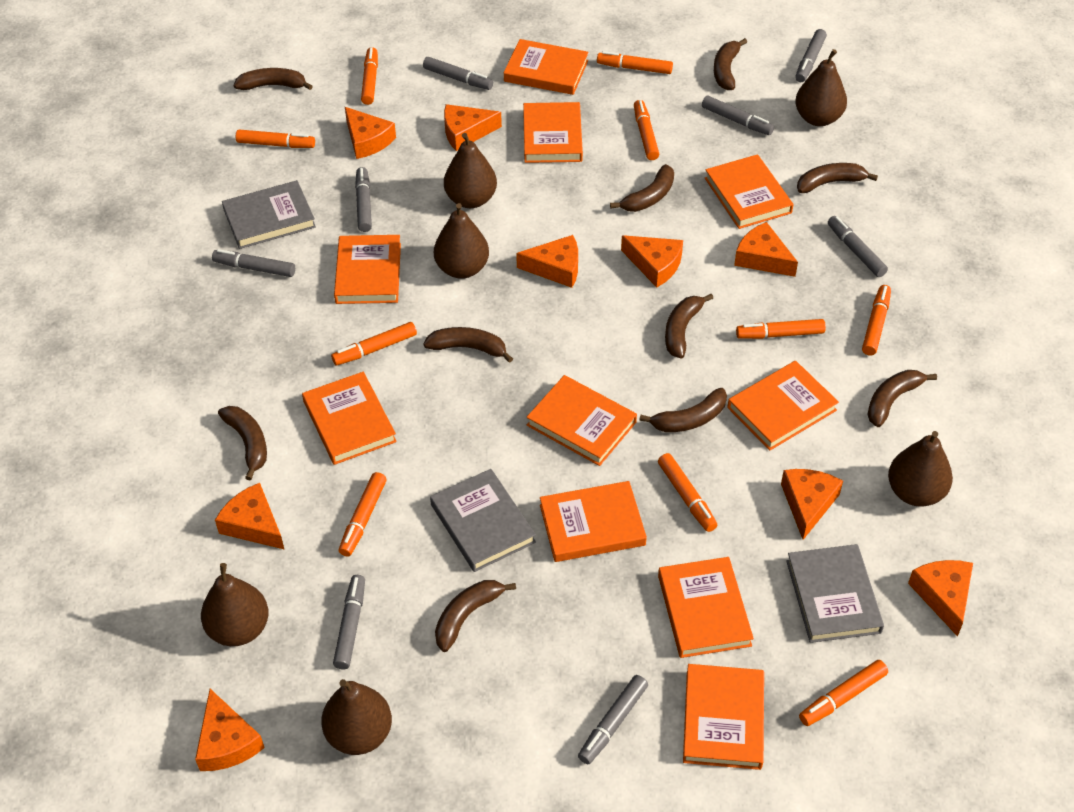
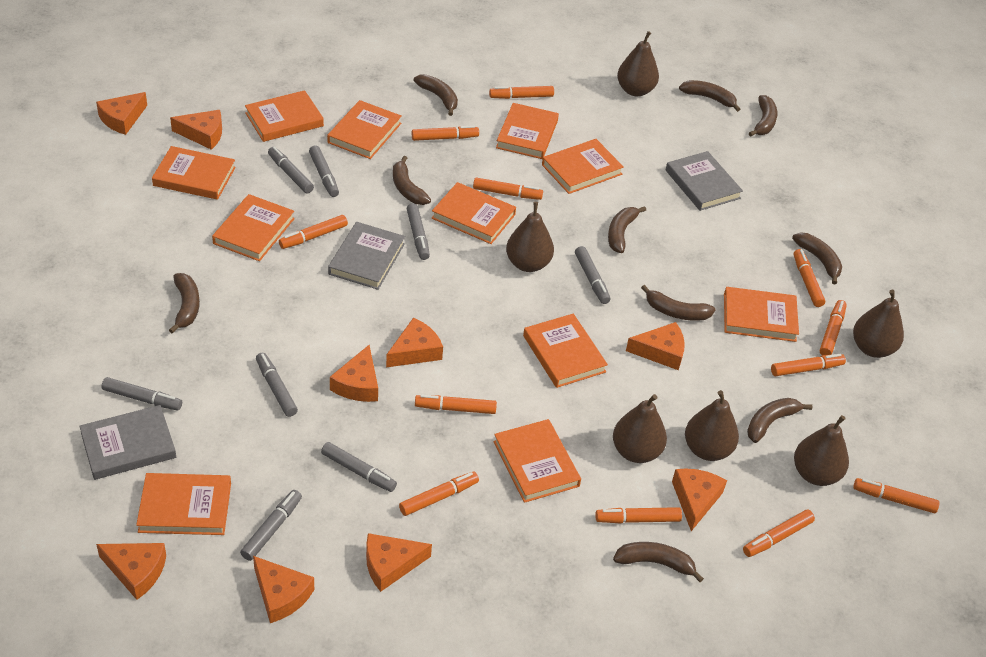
orange book: 10 -> 11
orange marker: 10 -> 12

